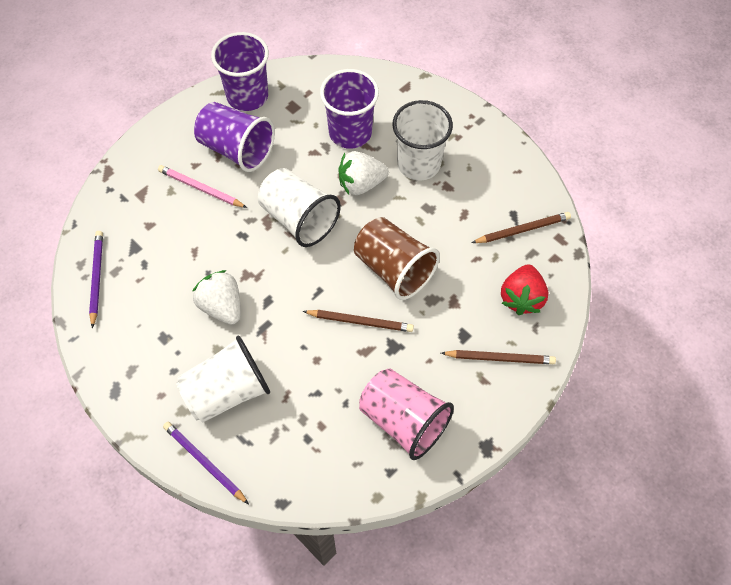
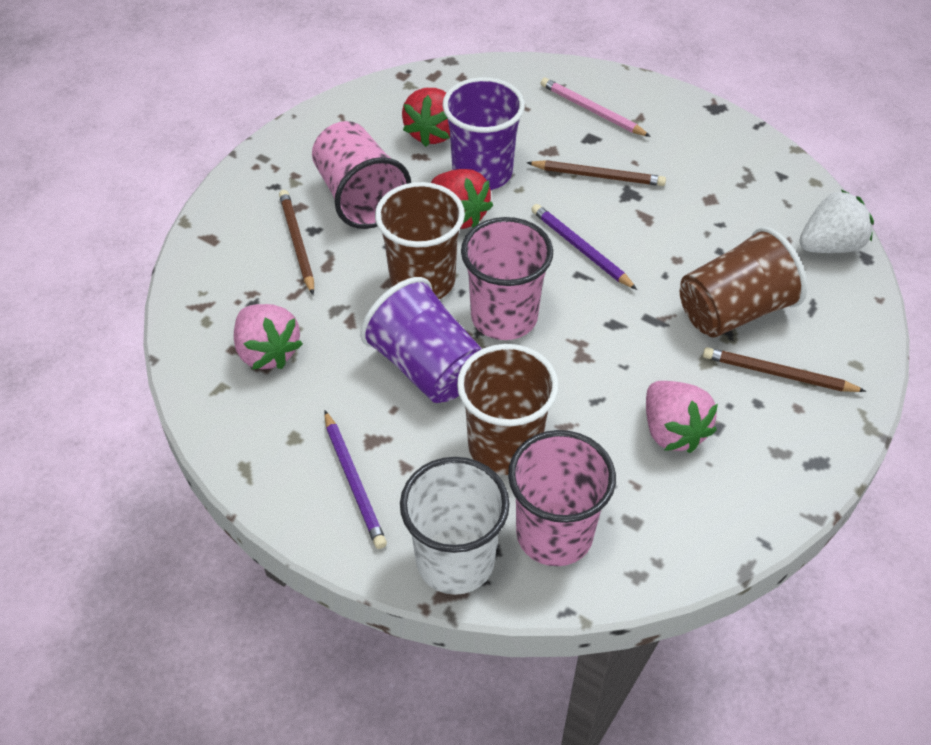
brown cup: 1 -> 3
pink cup: 1 -> 3
pink strawberry: 0 -> 2
purple cup: 3 -> 2
red strawberry: 1 -> 2
white cup: 3 -> 1
white strawberry: 2 -> 1

